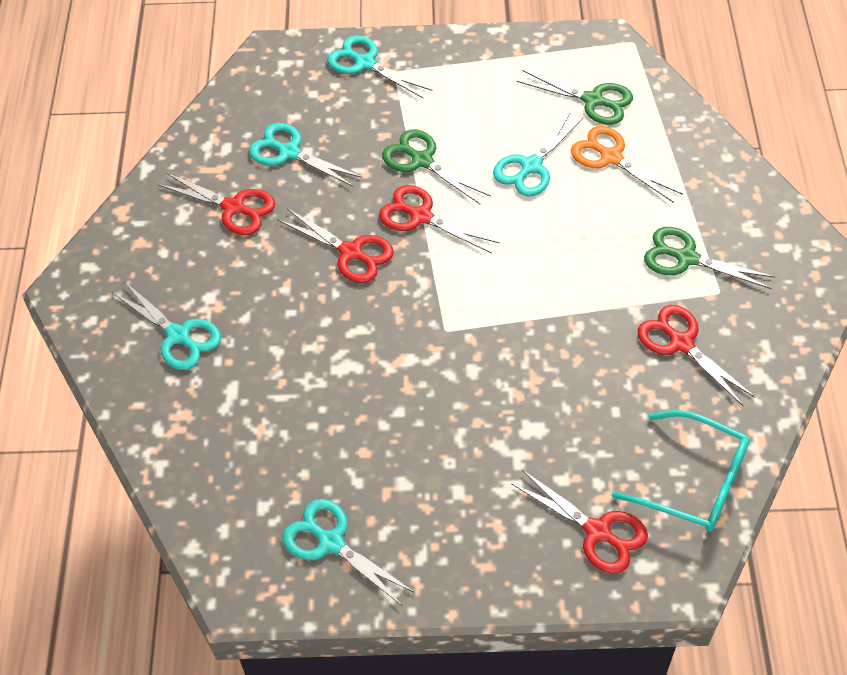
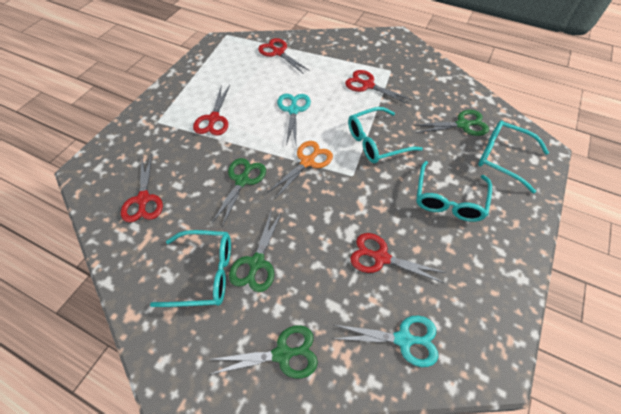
green scissors: 3 -> 4
turquoise glasses: 1 -> 4
turquoise scissors: 5 -> 2

